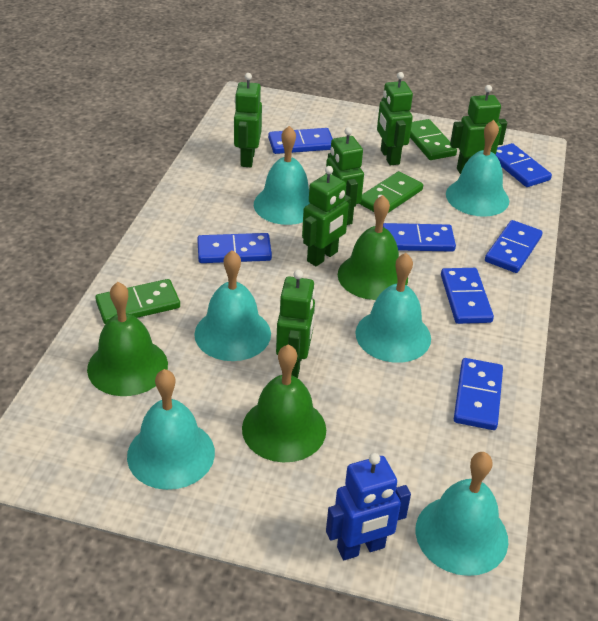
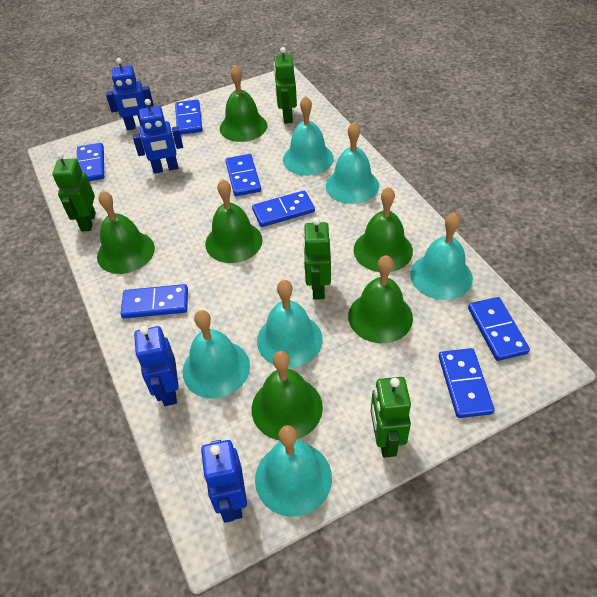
blue robot: 1 -> 4
green bell: 3 -> 6
green domino: 3 -> 0
green robot: 6 -> 4

